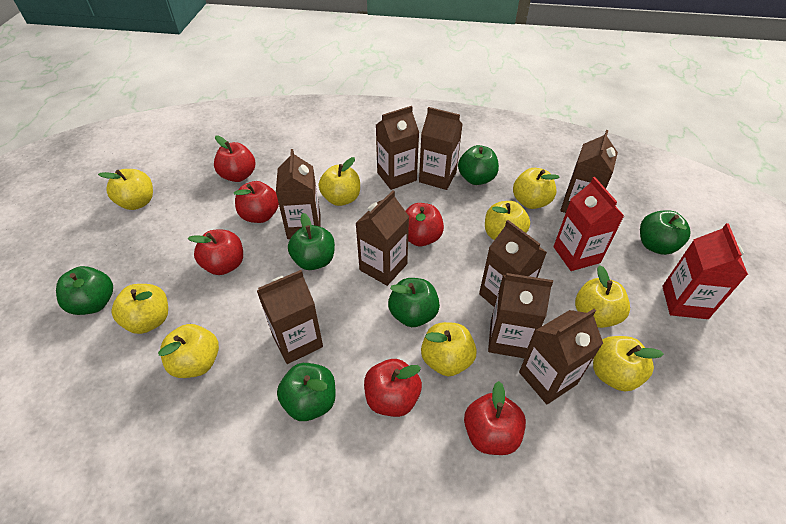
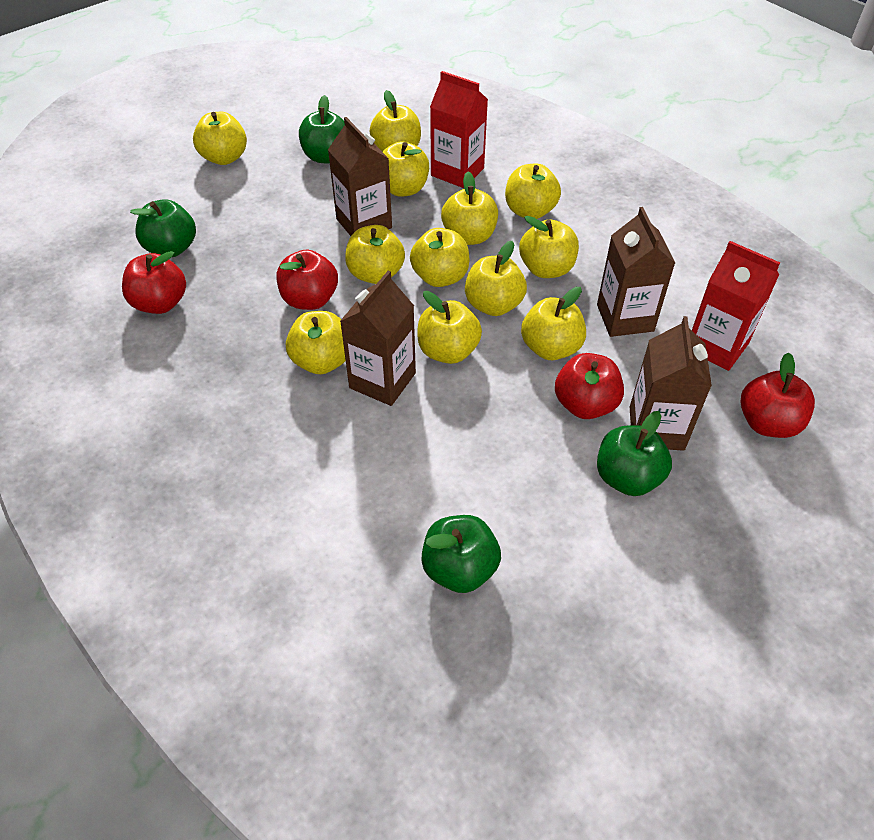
brown carton: 9 -> 4
green apple: 6 -> 4
red apple: 6 -> 4
yellow apple: 9 -> 12

